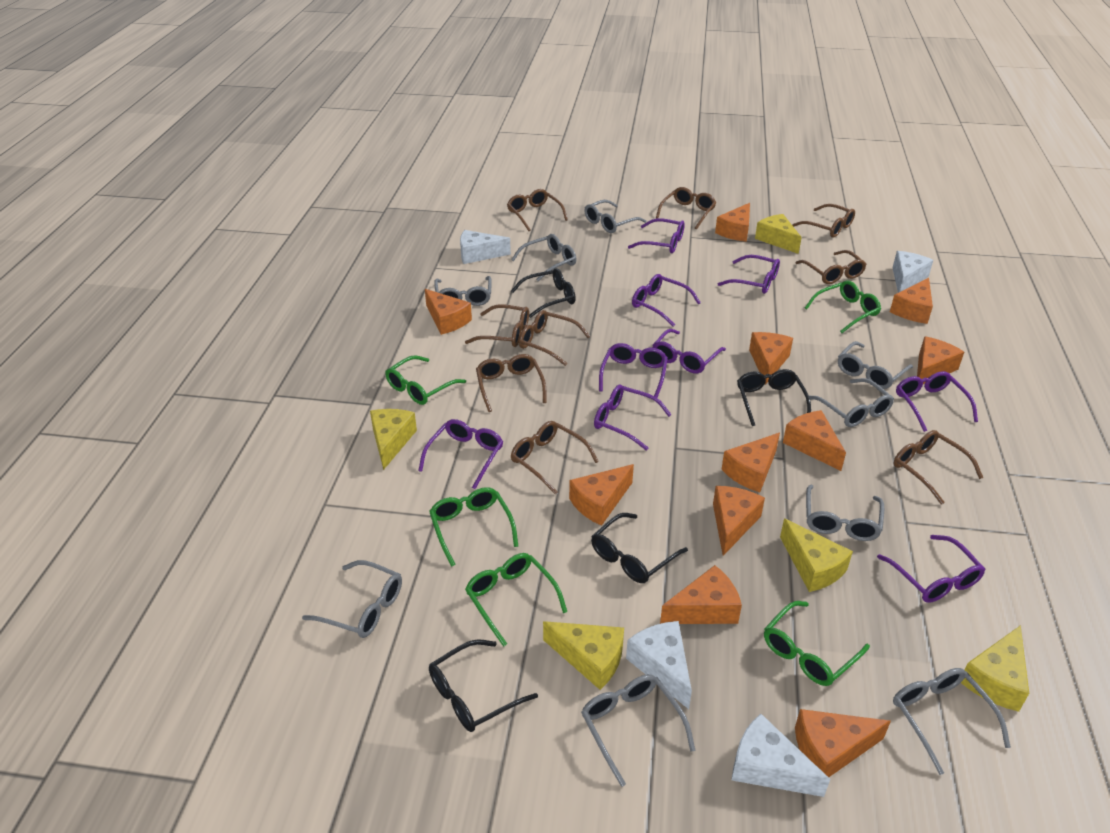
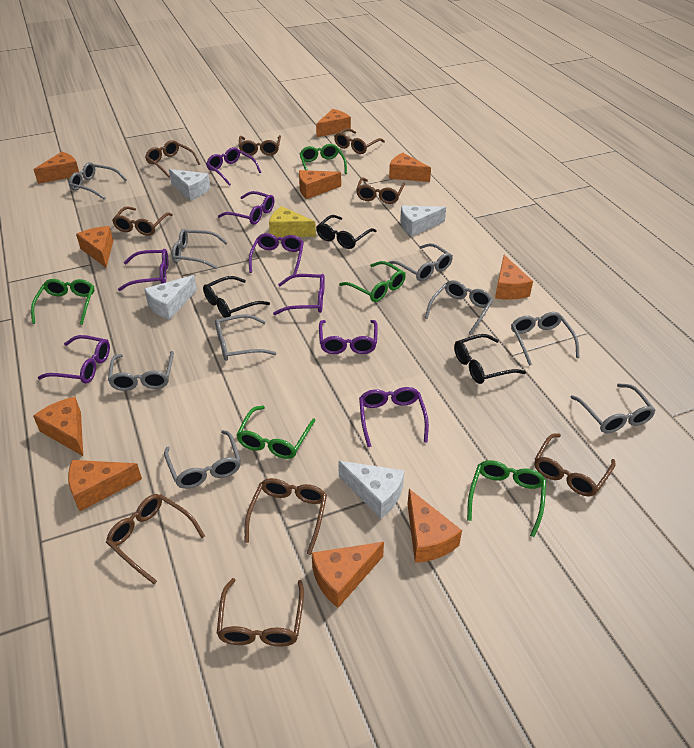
black glasses: 4 -> 3
orange cheese: 11 -> 10
purple glasses: 9 -> 8
yellow cheese: 5 -> 1

